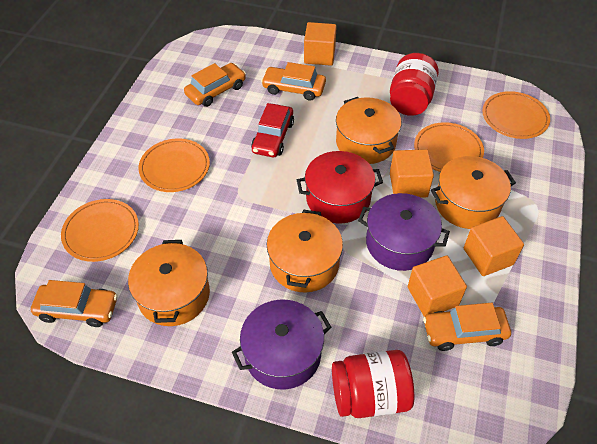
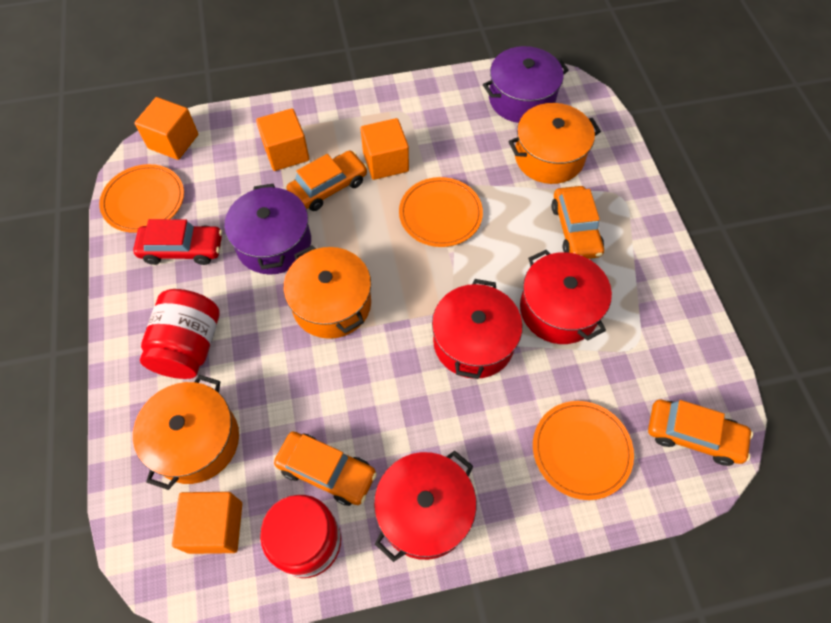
orange plate: 4 -> 3
orange pot: 4 -> 3
red pot: 1 -> 3

